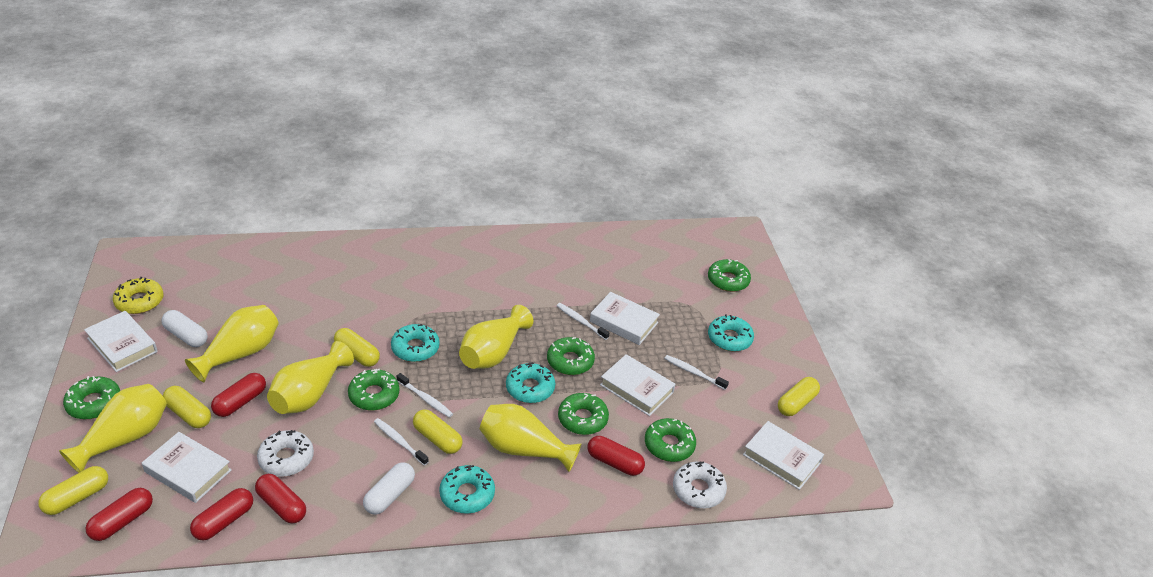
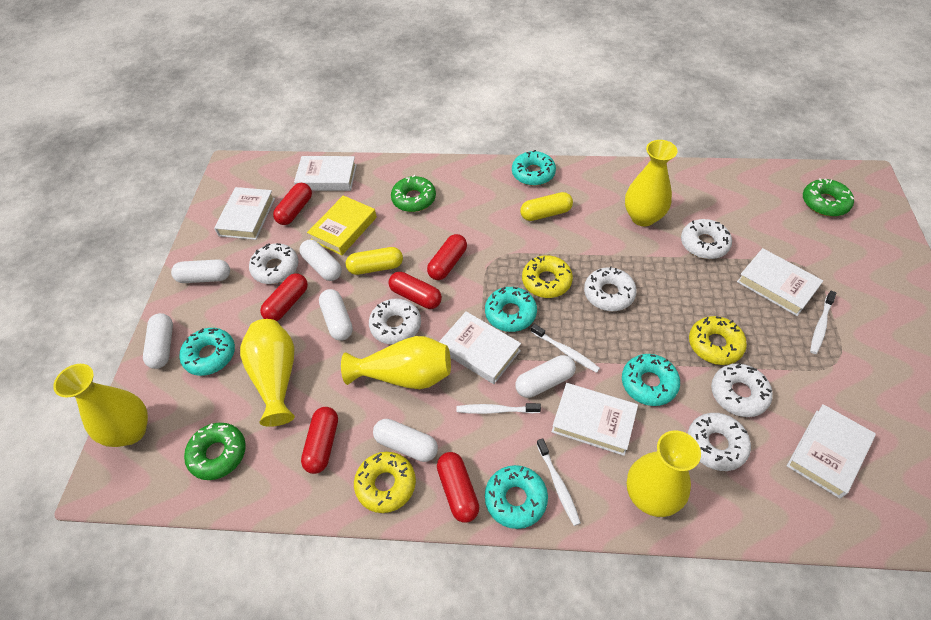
green donut: 6 -> 3
red capsule: 5 -> 6
turquoise donut: 4 -> 5
white book: 5 -> 6
white capsule: 2 -> 6
white donut: 2 -> 6
yellow book: 0 -> 1
yellow capsule: 5 -> 2
yellow donut: 1 -> 3

